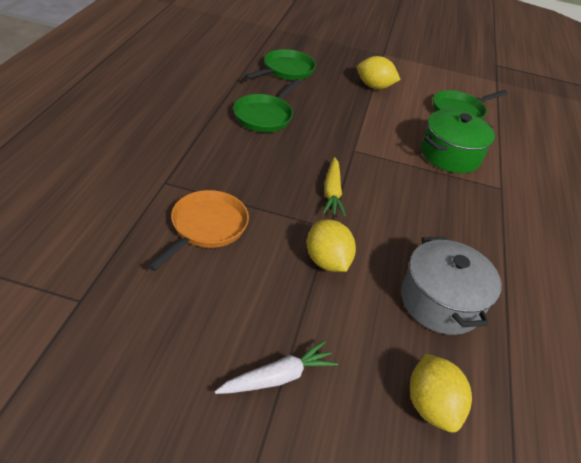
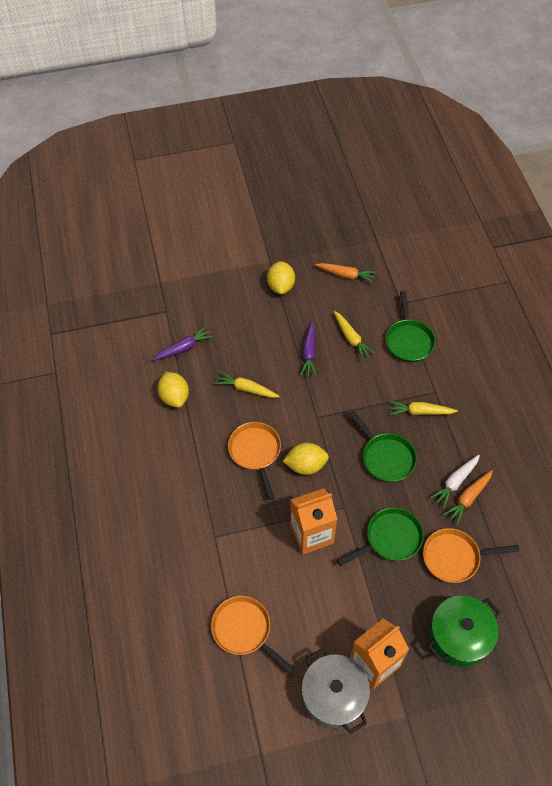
orange carrot: 0 -> 2
orange carton: 0 -> 2
orange pan: 1 -> 3
purple carrot: 0 -> 2
yellow carrot: 1 -> 3

